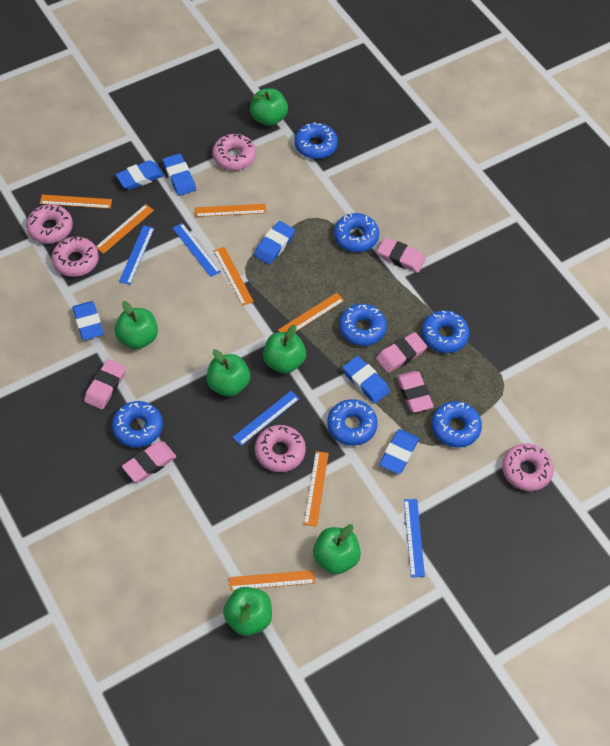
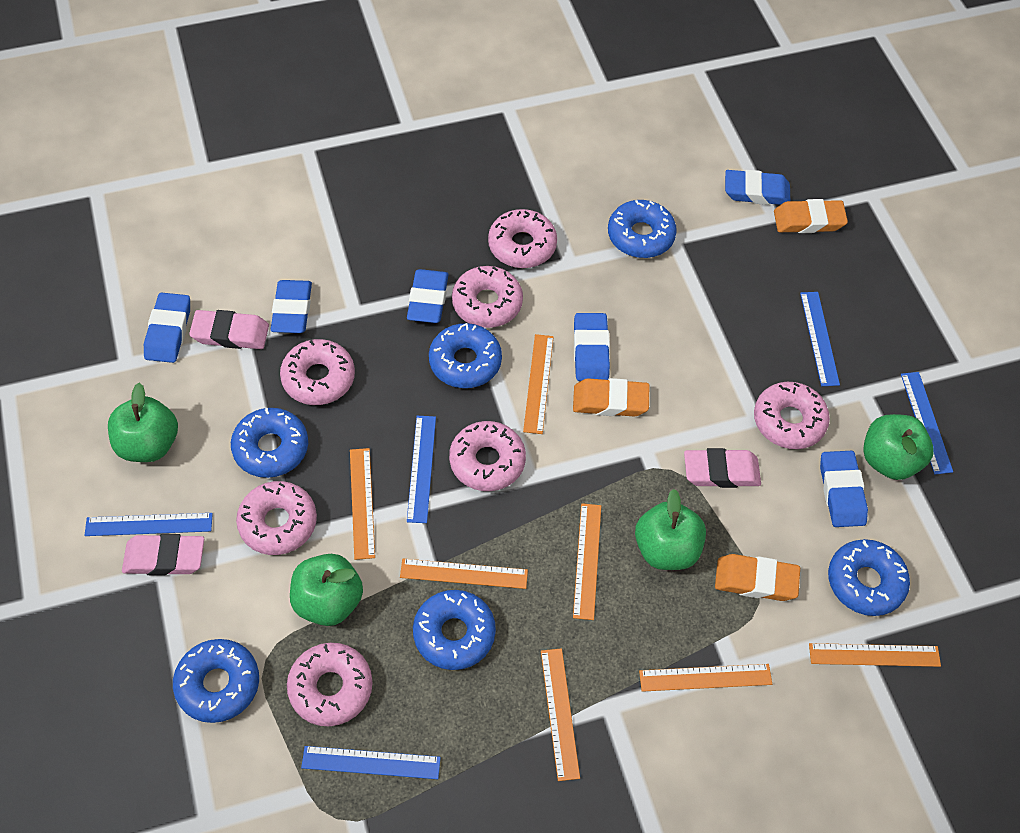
blue donut: 7 -> 6
blue ruler: 4 -> 5
green apple: 6 -> 4
orange eraser: 0 -> 3
pink donut: 5 -> 7
pink eraser: 5 -> 3

